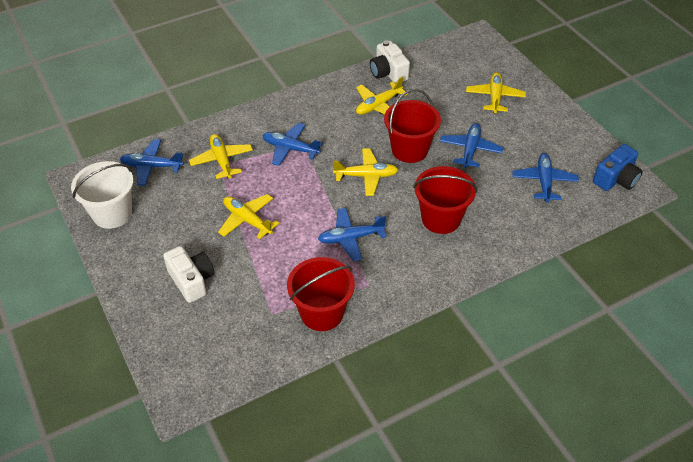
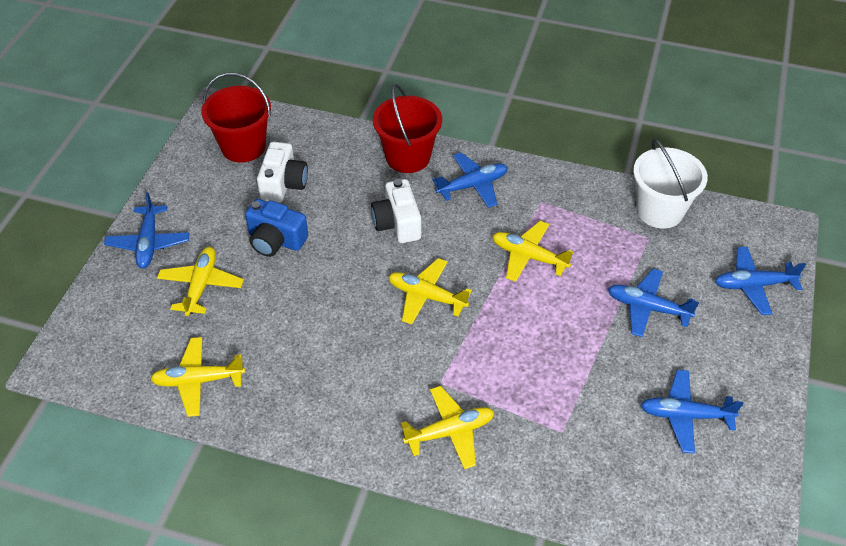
red bucket: 3 -> 2

